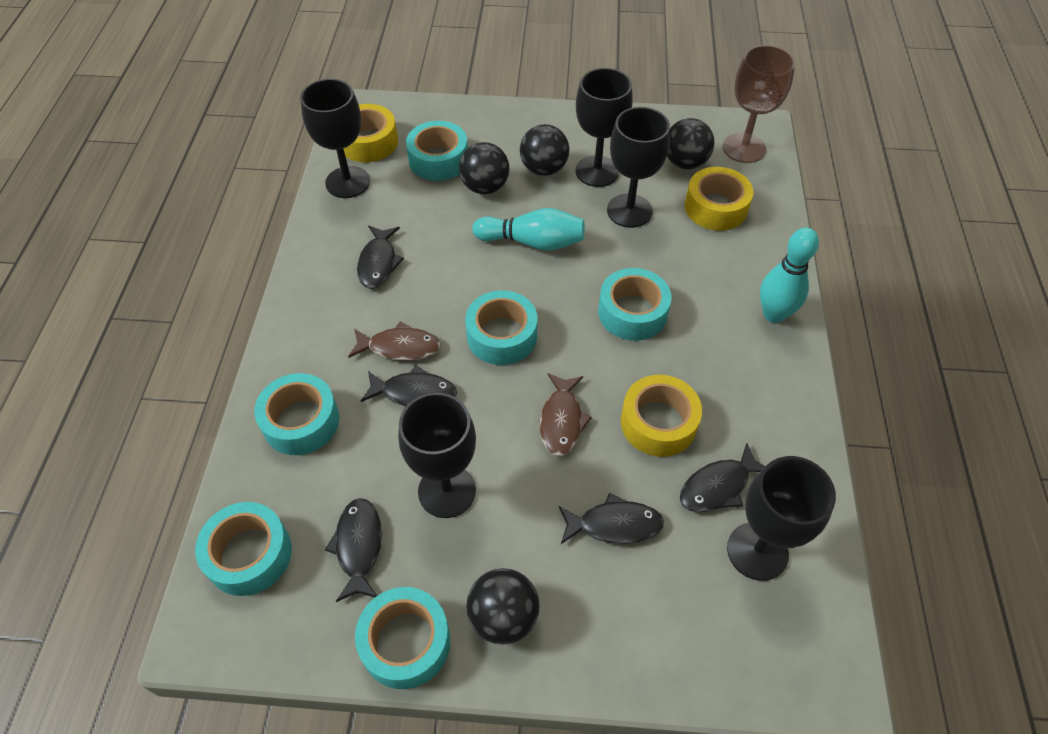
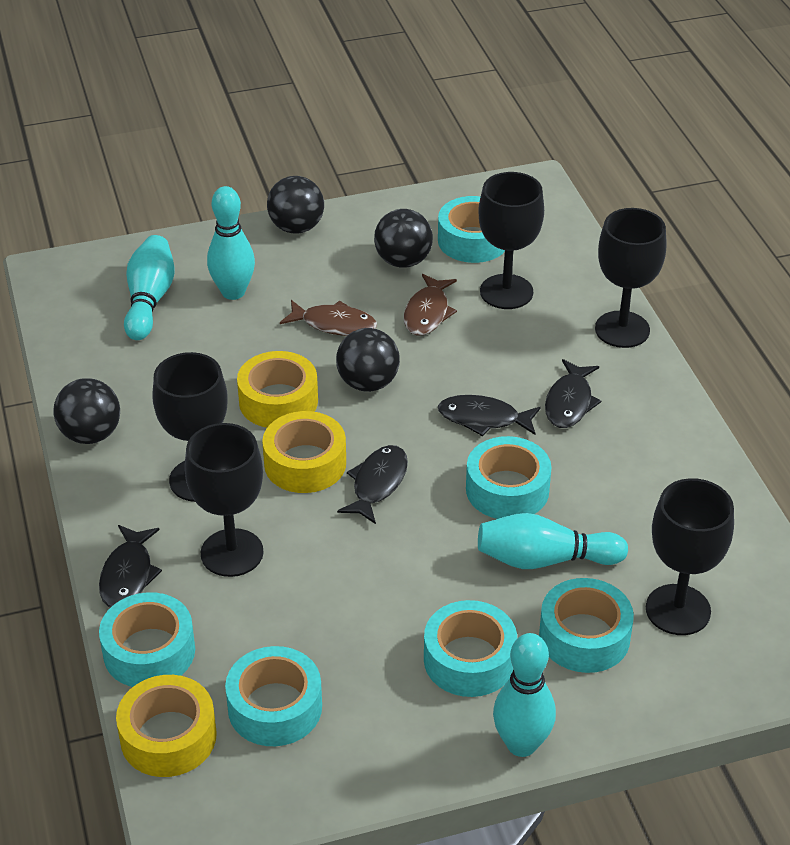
black fish: 5 -> 4
brown goblet: 1 -> 0
turquoise bowling pin: 2 -> 4

